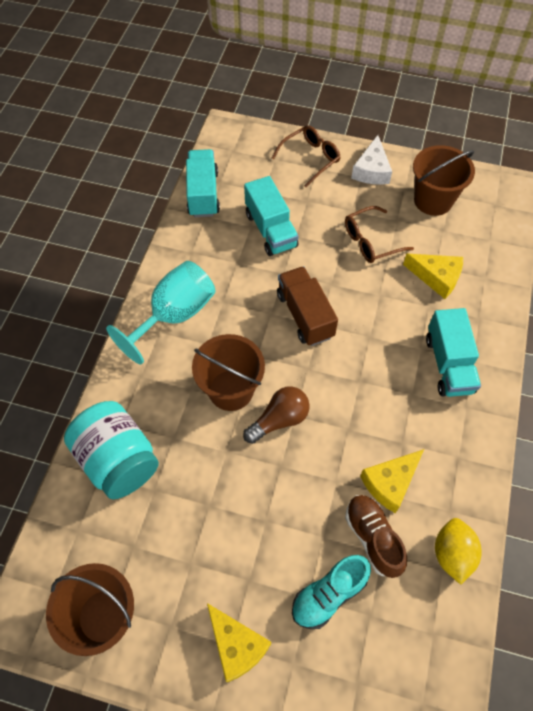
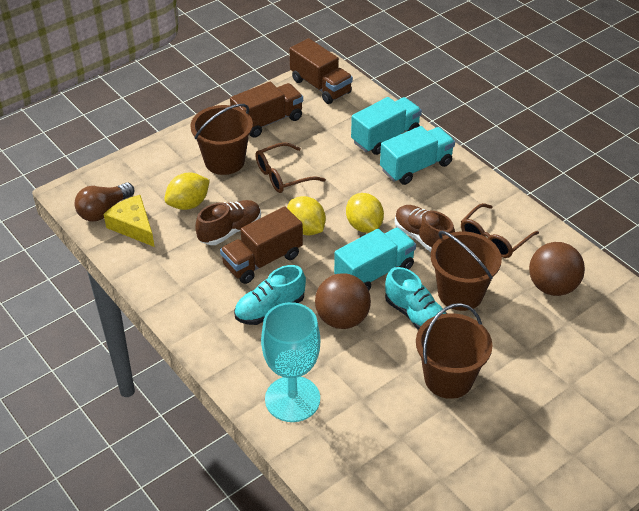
brown ball: 0 -> 2
brown shoe: 1 -> 2
brown truck: 1 -> 3
turquoise jar: 1 -> 0
turquoise shoe: 1 -> 2
white cheese: 1 -> 0
yellow cheese: 3 -> 1
yellow lemon: 1 -> 3

